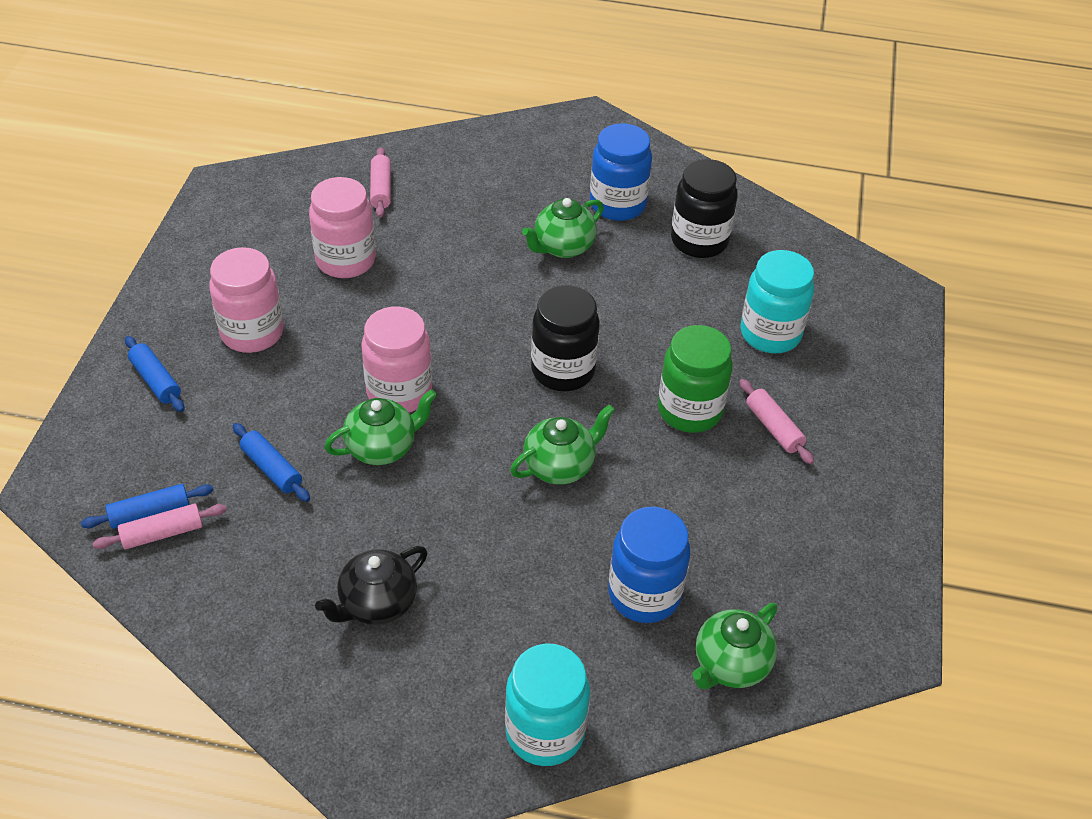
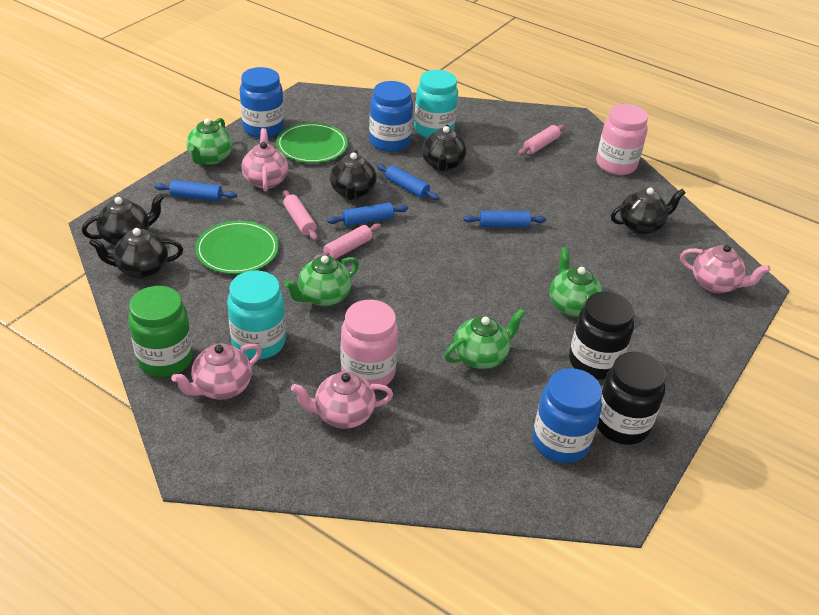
black teapot: 1 -> 5
blue jar: 2 -> 3
blue rolling pin: 3 -> 4
green plate: 0 -> 2
pink jar: 3 -> 2
pink teapot: 0 -> 4

